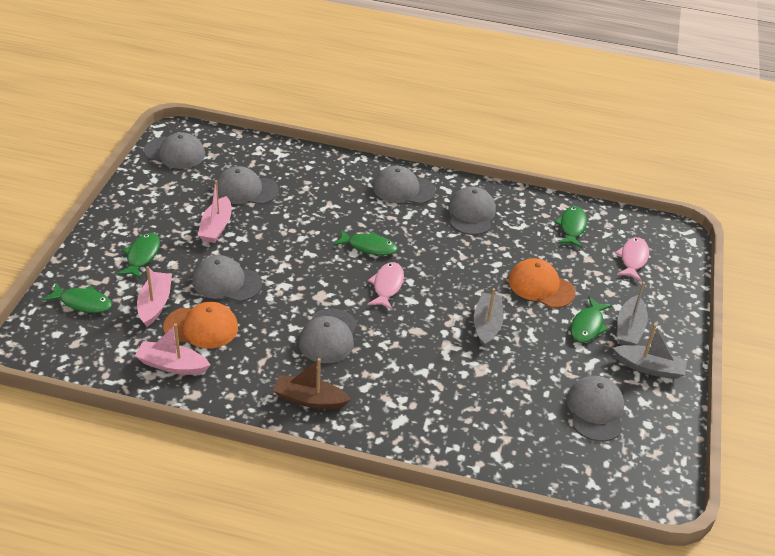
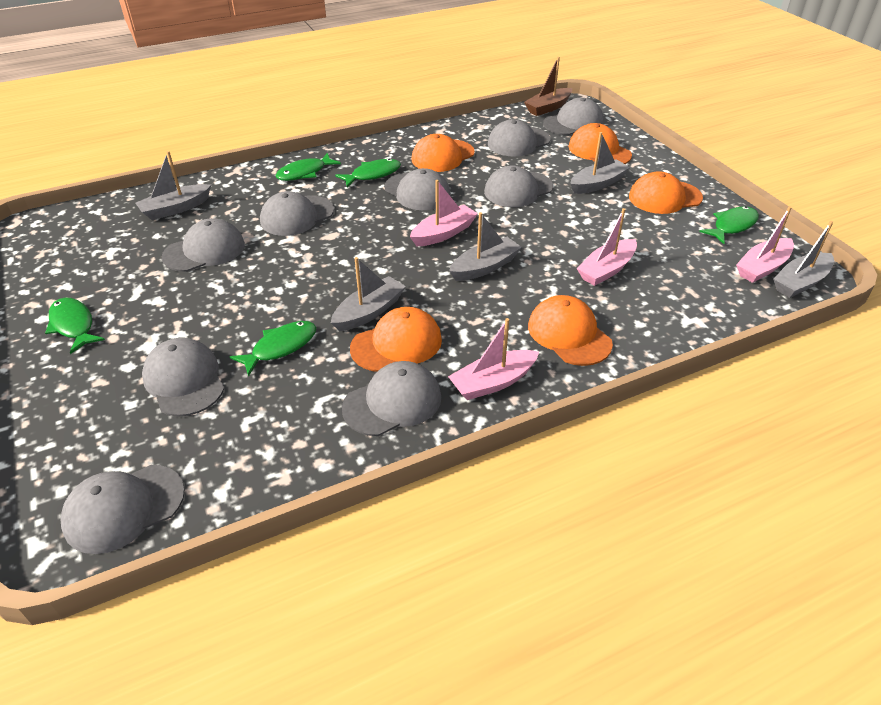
grey boat: 3 -> 5
grey cap: 7 -> 9
orange cap: 2 -> 5
pink boat: 3 -> 4
pink fish: 2 -> 0

